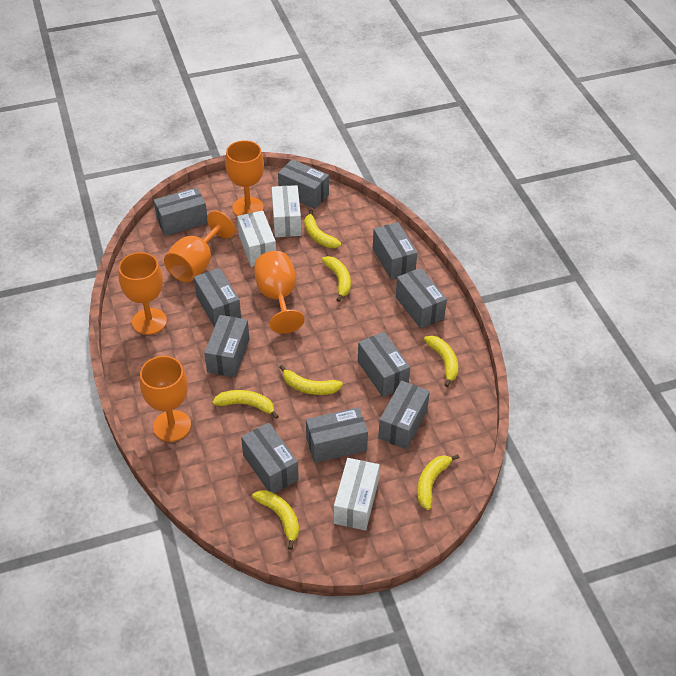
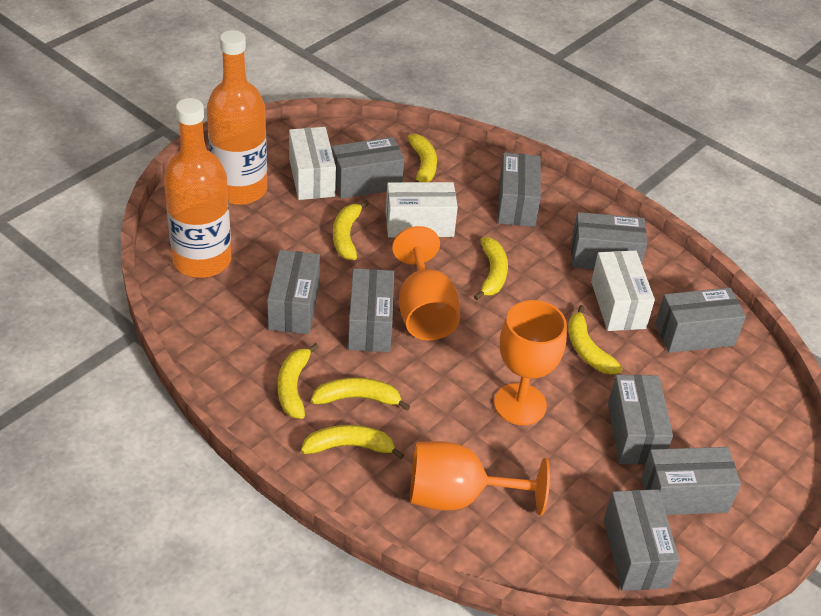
grey box: 10 -> 9
orange bottle: 0 -> 2
orange goblet: 5 -> 3

